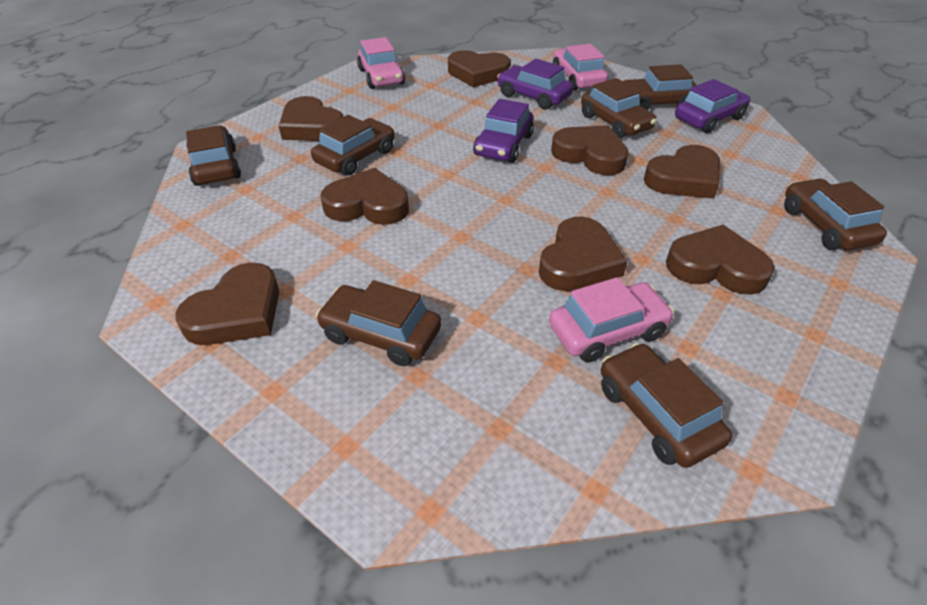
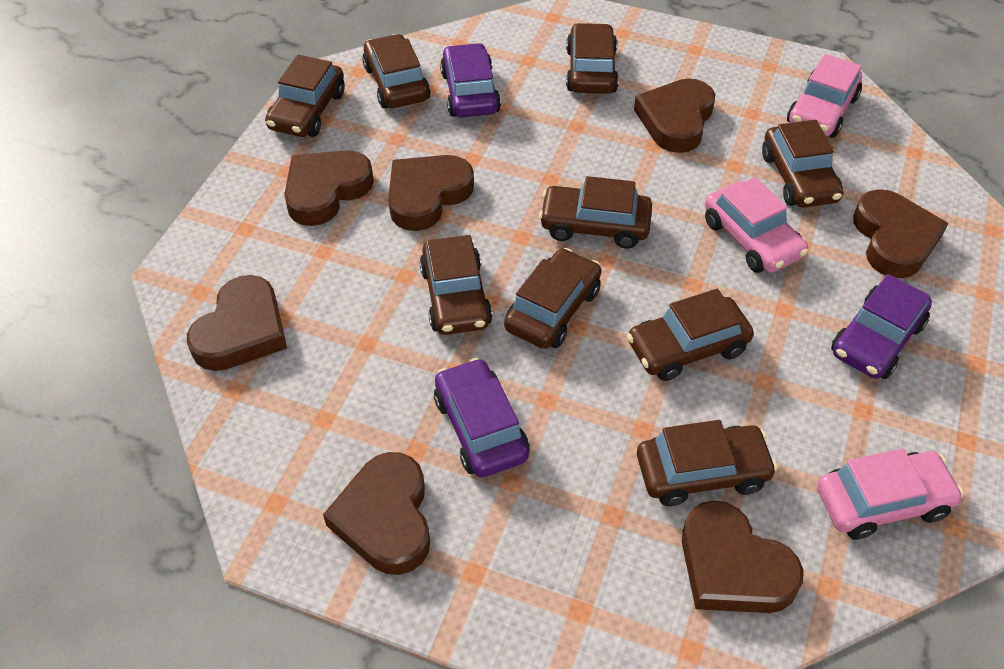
brown car: 7 -> 9
brown heart: 8 -> 7

